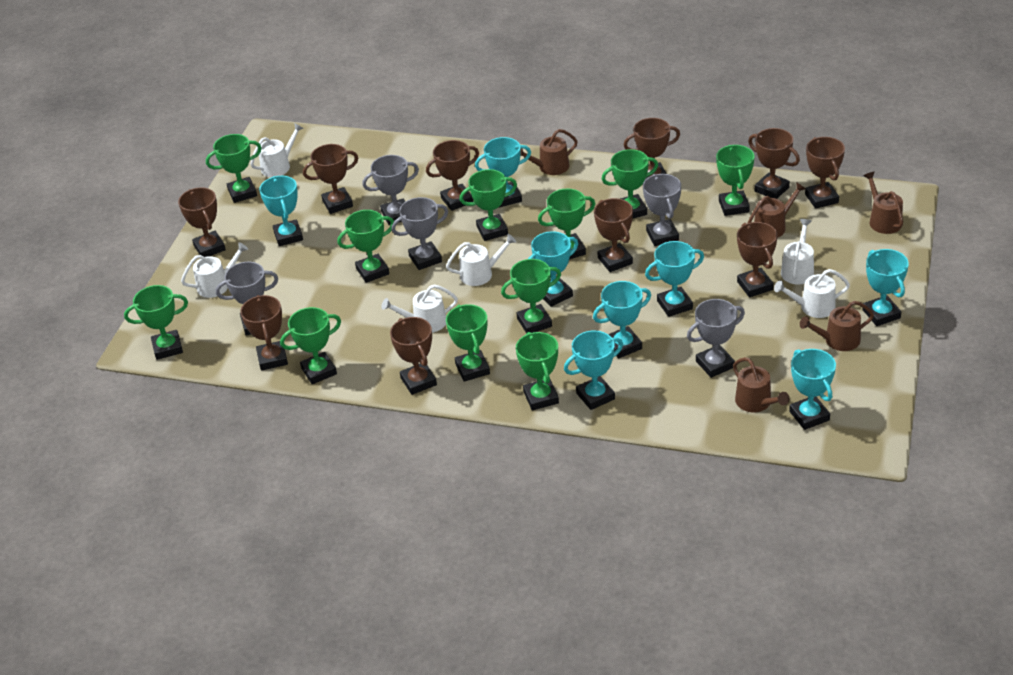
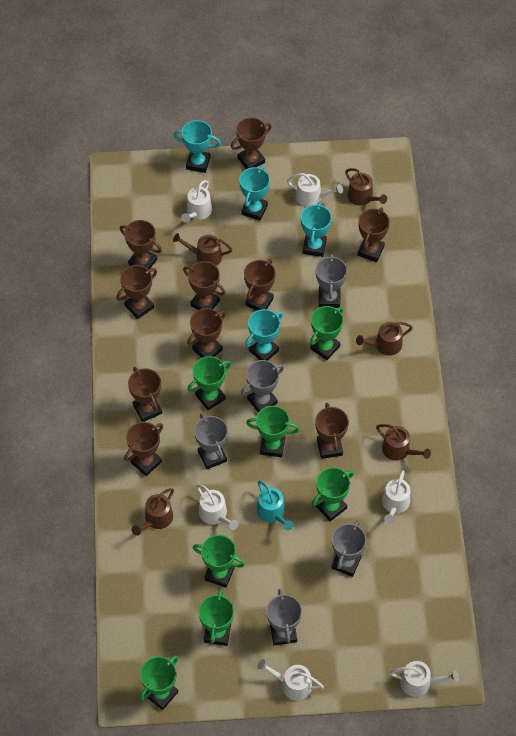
green trophy: 11 -> 7
turquoise trophy: 8 -> 4
turquoise watering can: 0 -> 1

